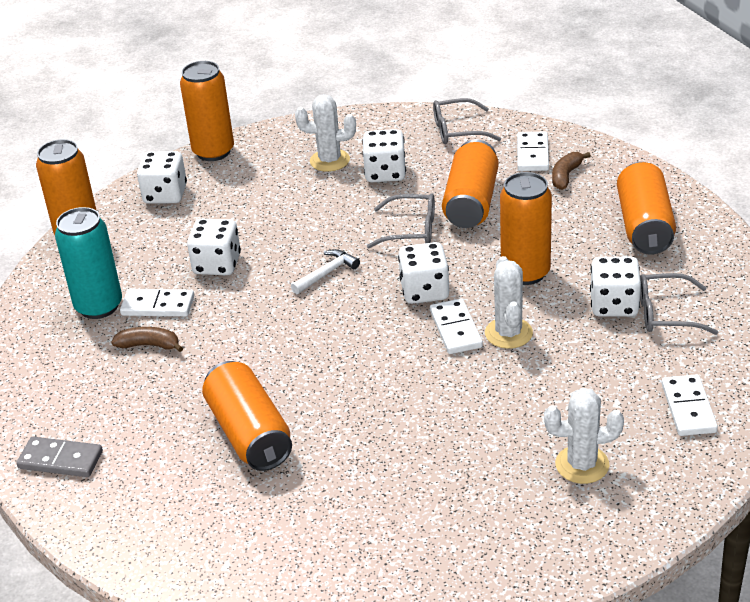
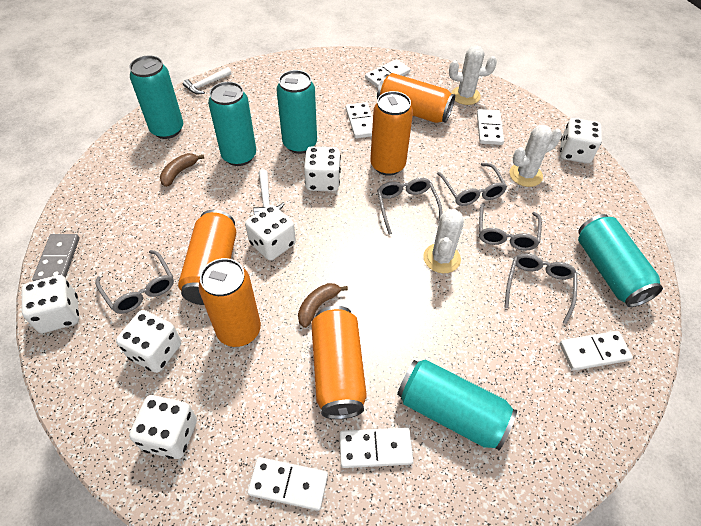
grey glasses: 3 -> 5
orange can: 6 -> 5
turquoise can: 1 -> 5
white dice: 5 -> 6
white domino: 4 -> 6
white hammer: 1 -> 2

